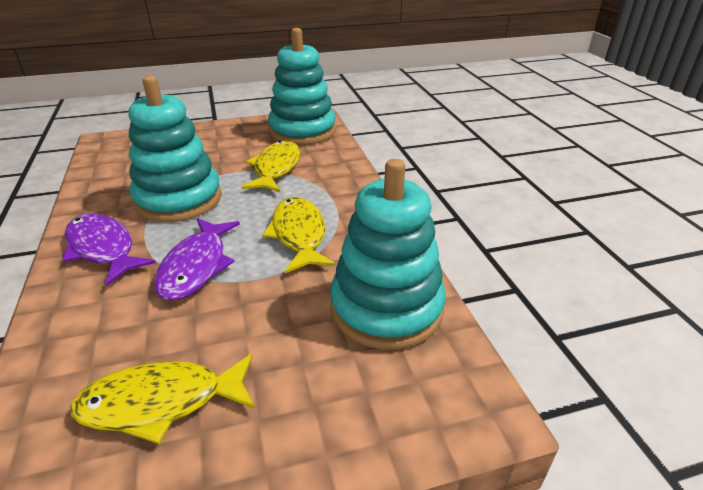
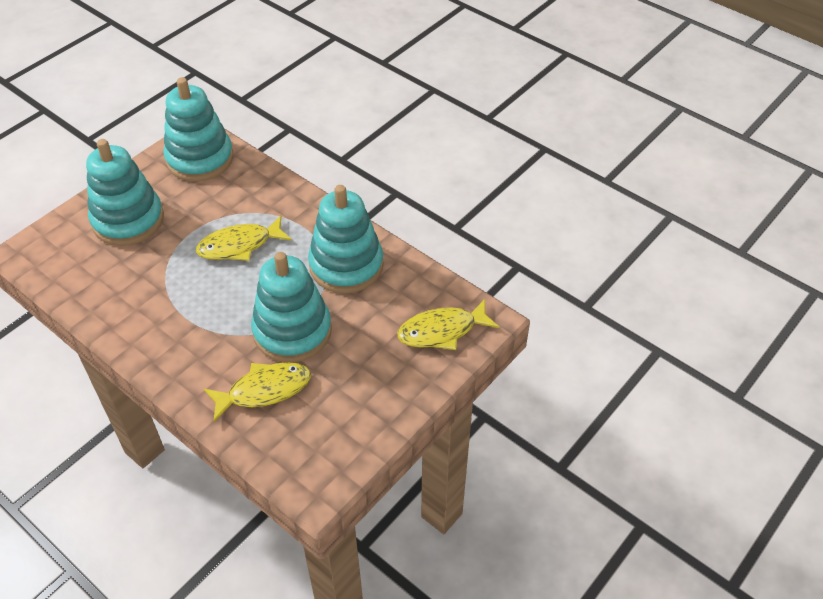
purple fish: 2 -> 0
turquoise stacking toy: 3 -> 4

